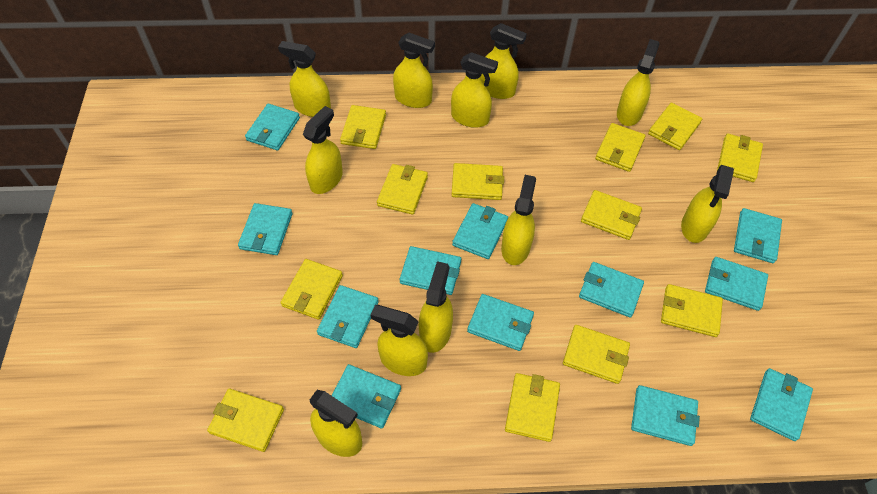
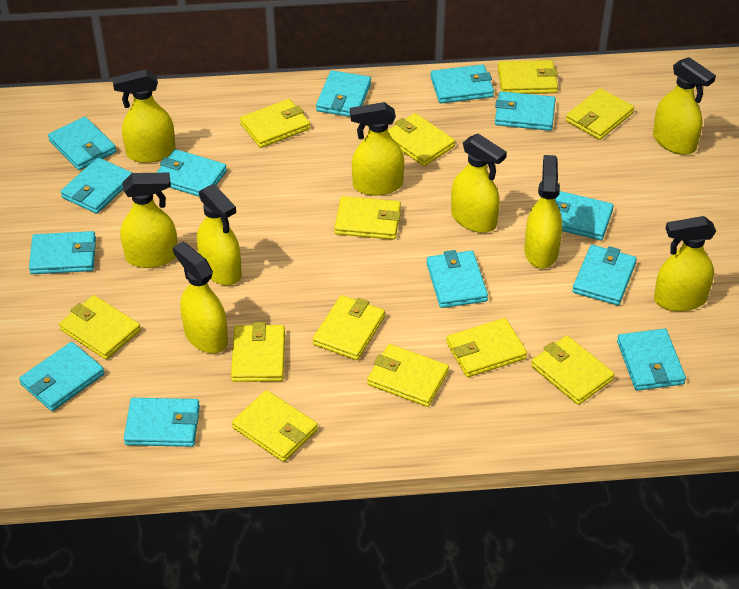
turquoise wallet: 12 -> 13
yellow spray bottle: 11 -> 9

